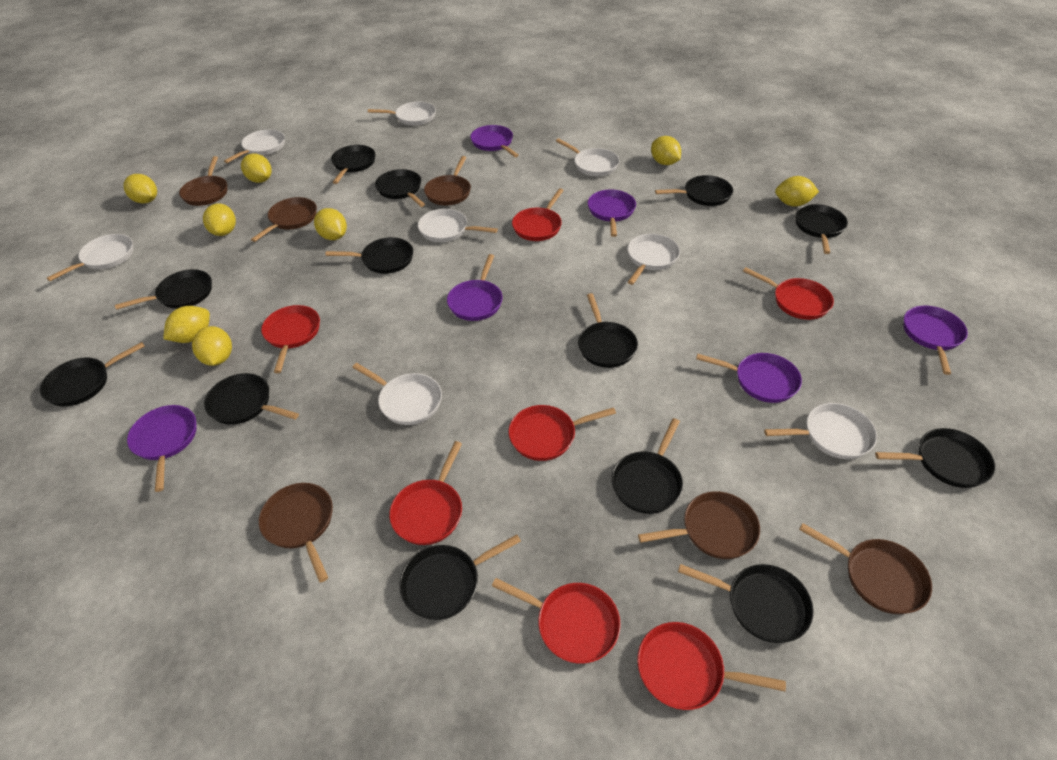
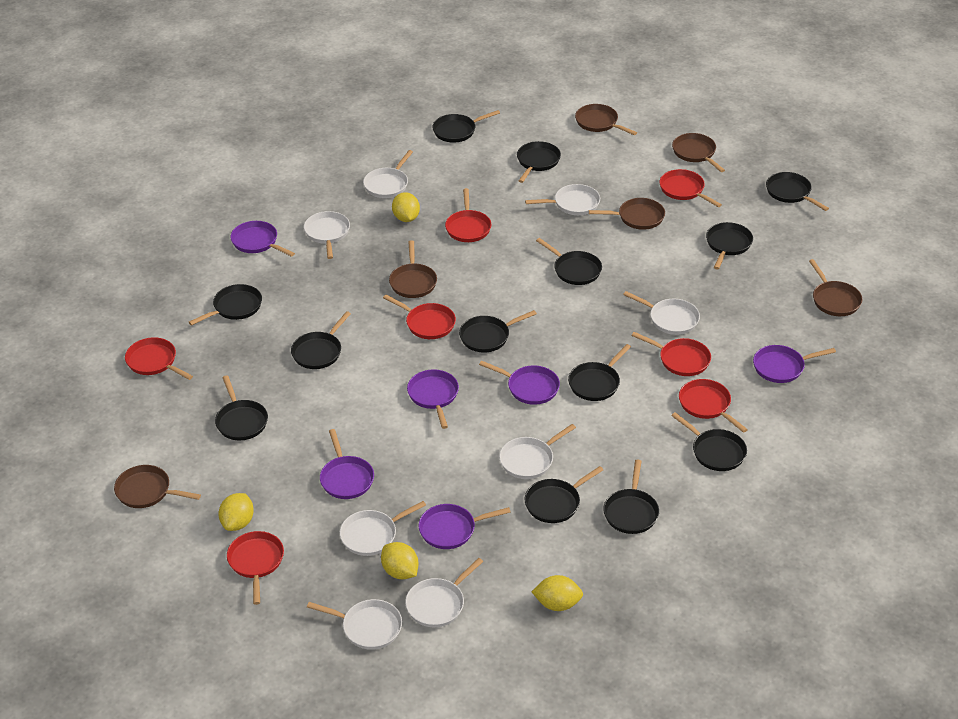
yellow lemon: 8 -> 4

